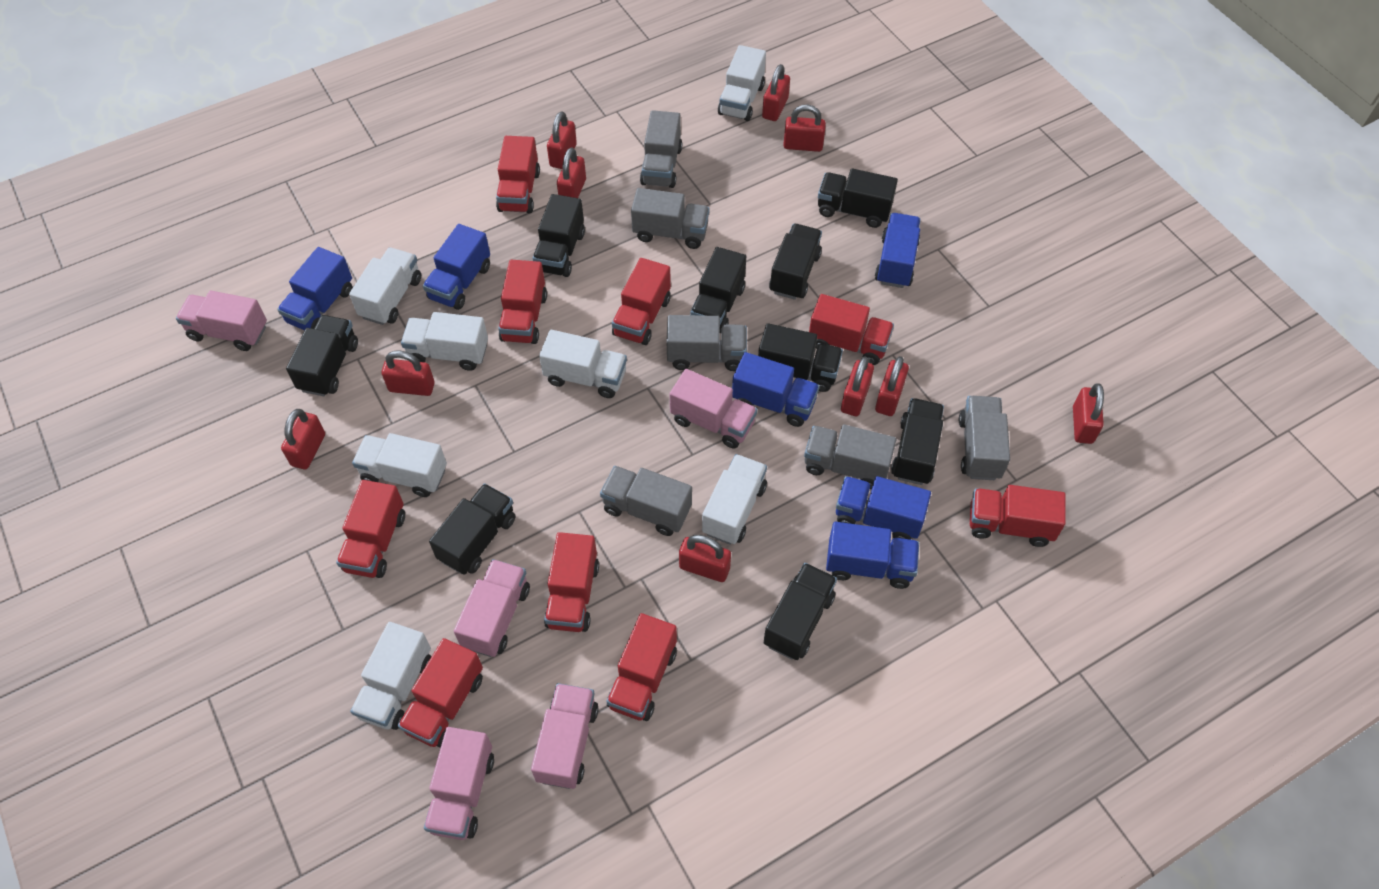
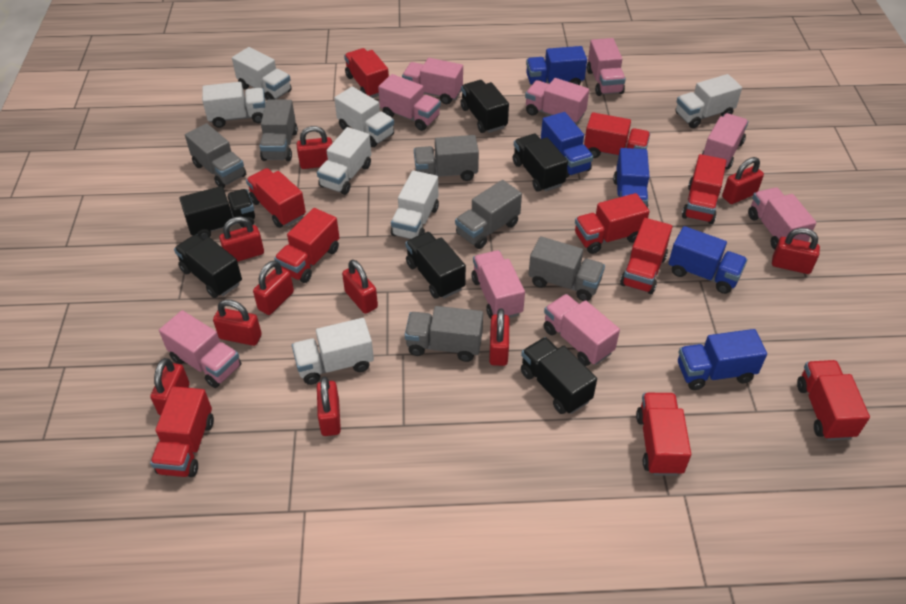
black truck: 9 -> 6
blue truck: 6 -> 5
pink truck: 5 -> 9
red truck: 9 -> 10

